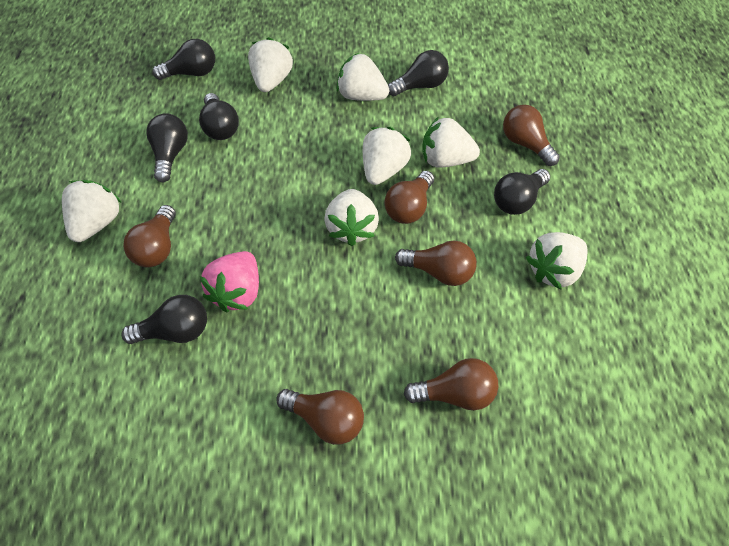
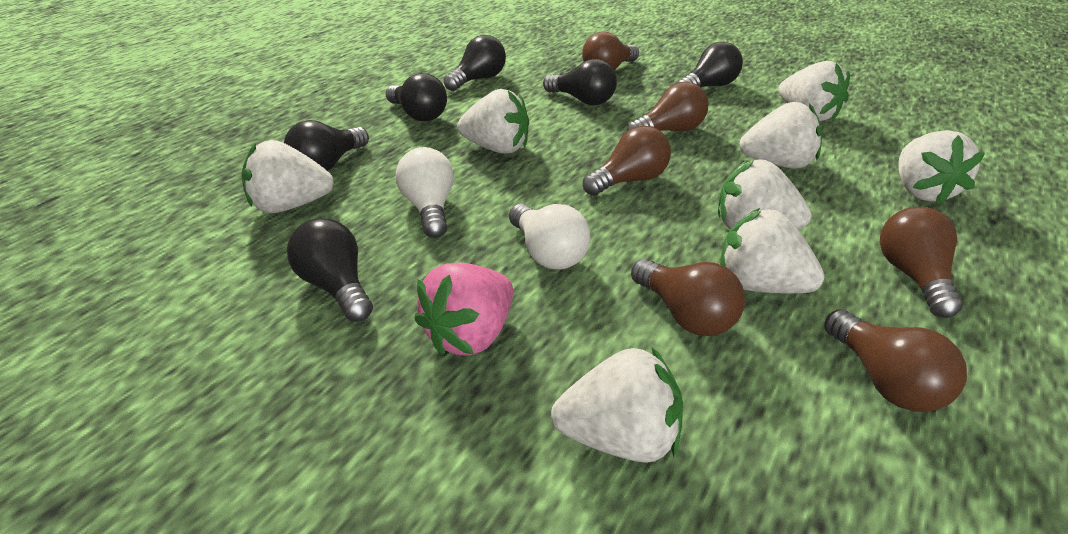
white light bulb: 0 -> 2
white strawberry: 7 -> 8

